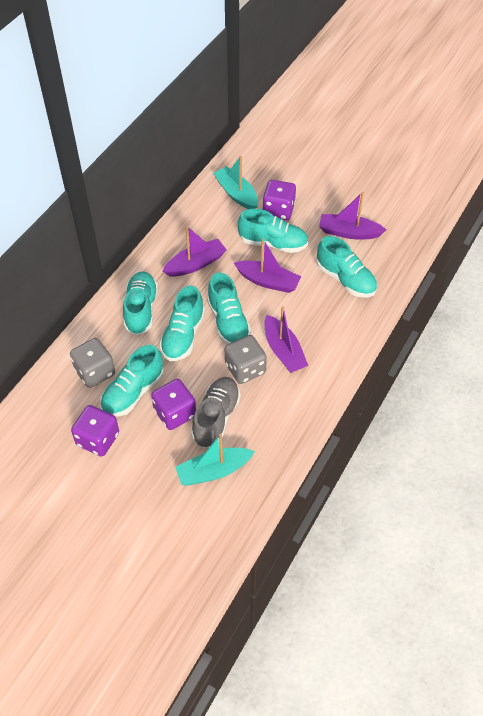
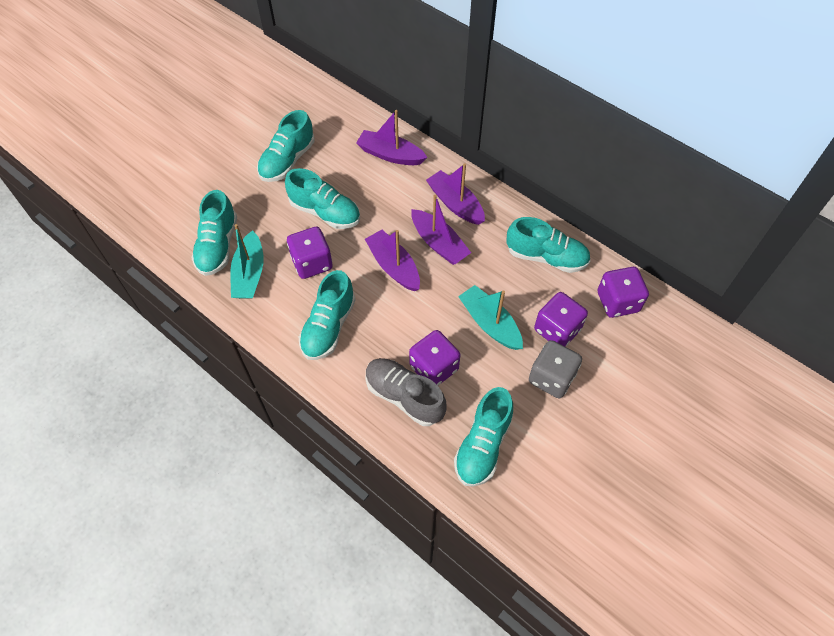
grey dice: 2 -> 1
purple dice: 3 -> 4

